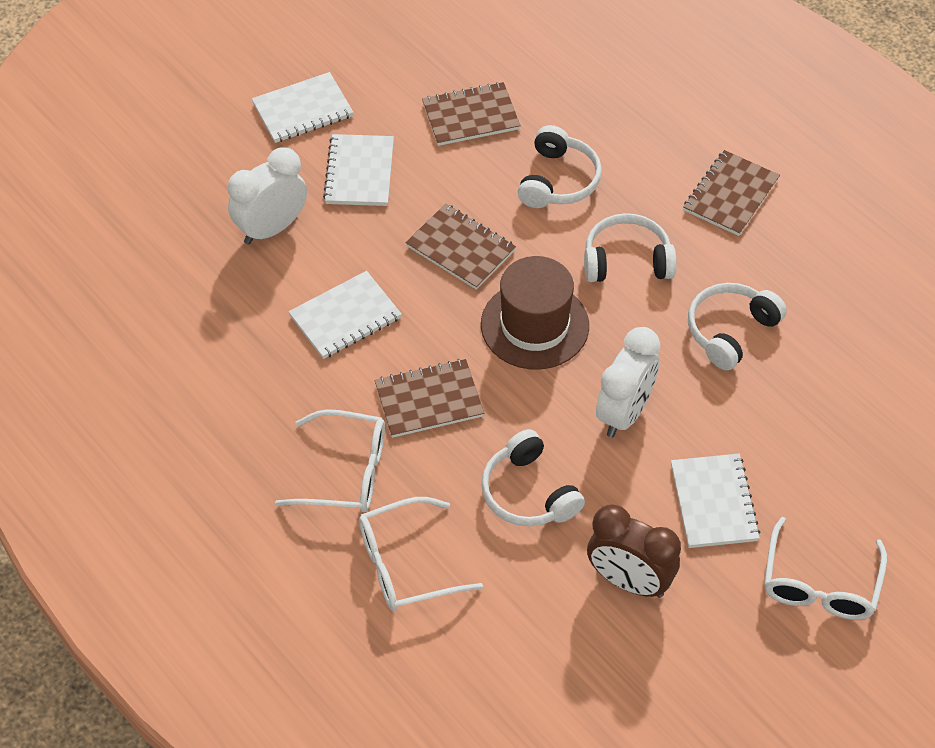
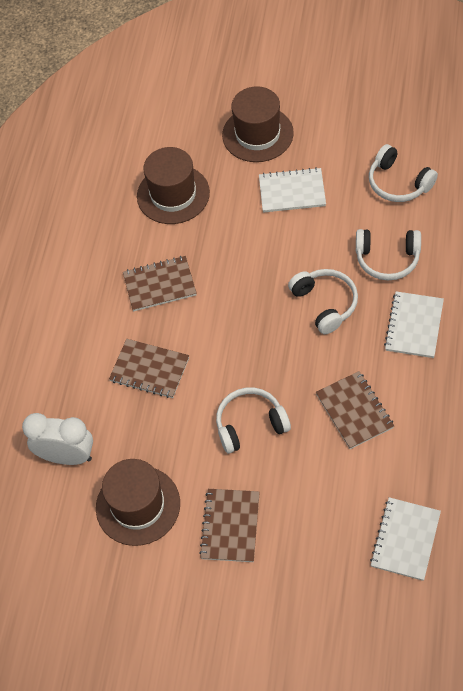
brown clock: 1 -> 0
brown hat: 1 -> 3
white clock: 2 -> 1
white glasses: 3 -> 0
white notebook: 4 -> 3

